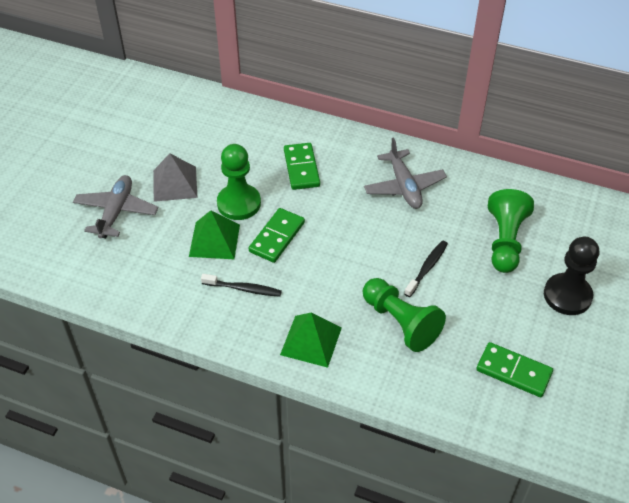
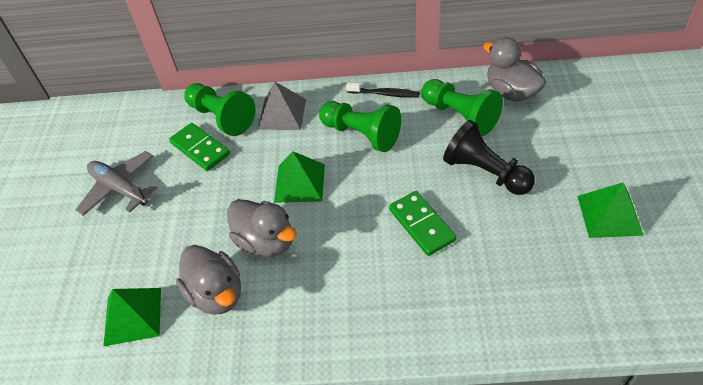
black toothbrush: 2 -> 1
green domino: 3 -> 2
green pyramid: 2 -> 3
grey duck: 0 -> 3
grey plane: 2 -> 1

